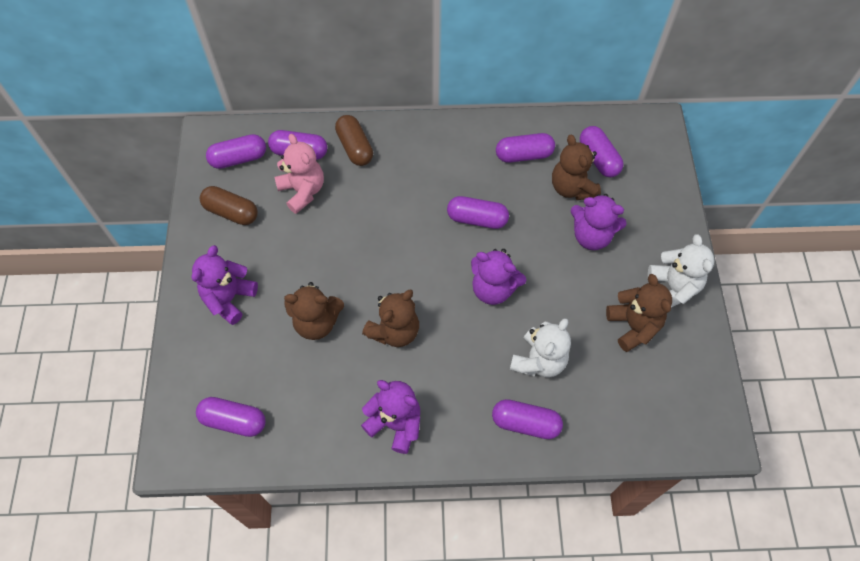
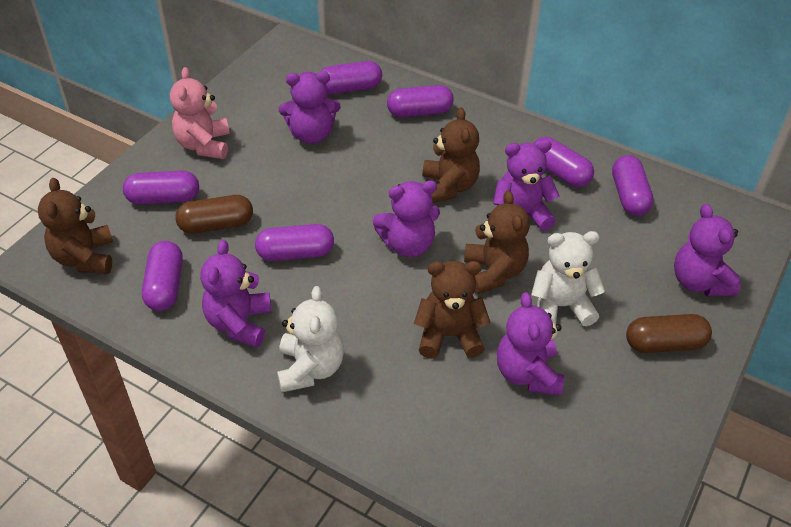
purple teddy bear: 4 -> 6

